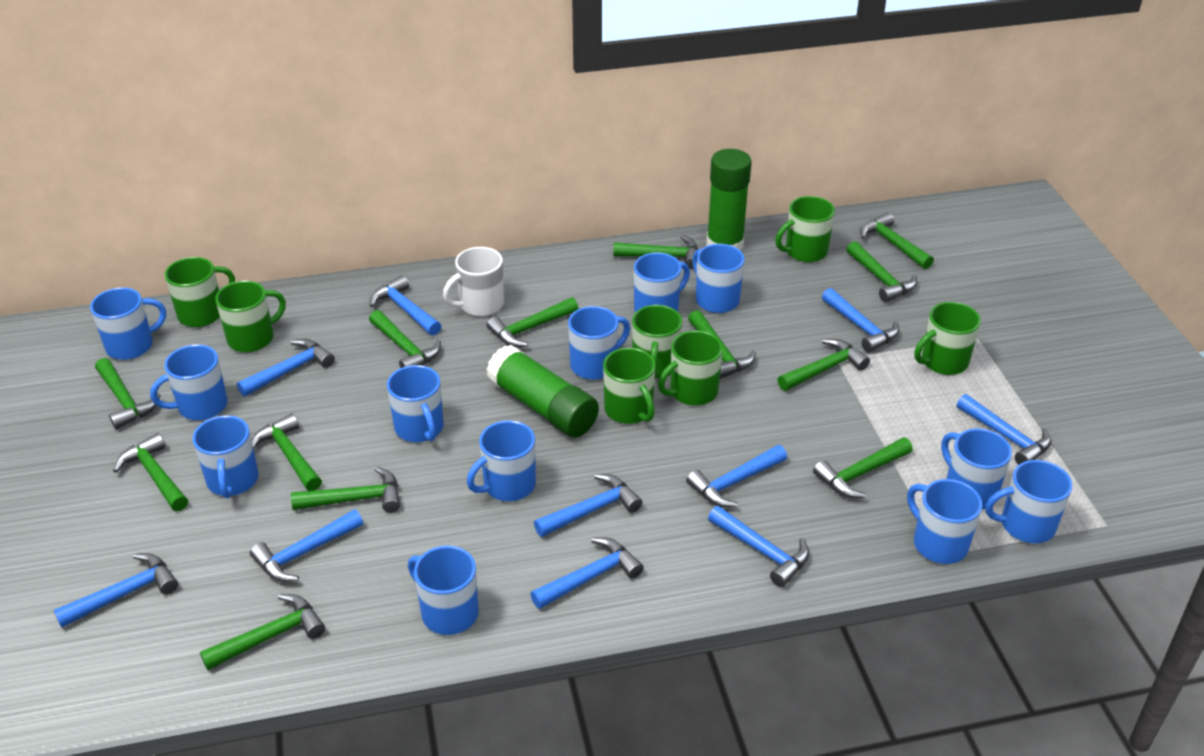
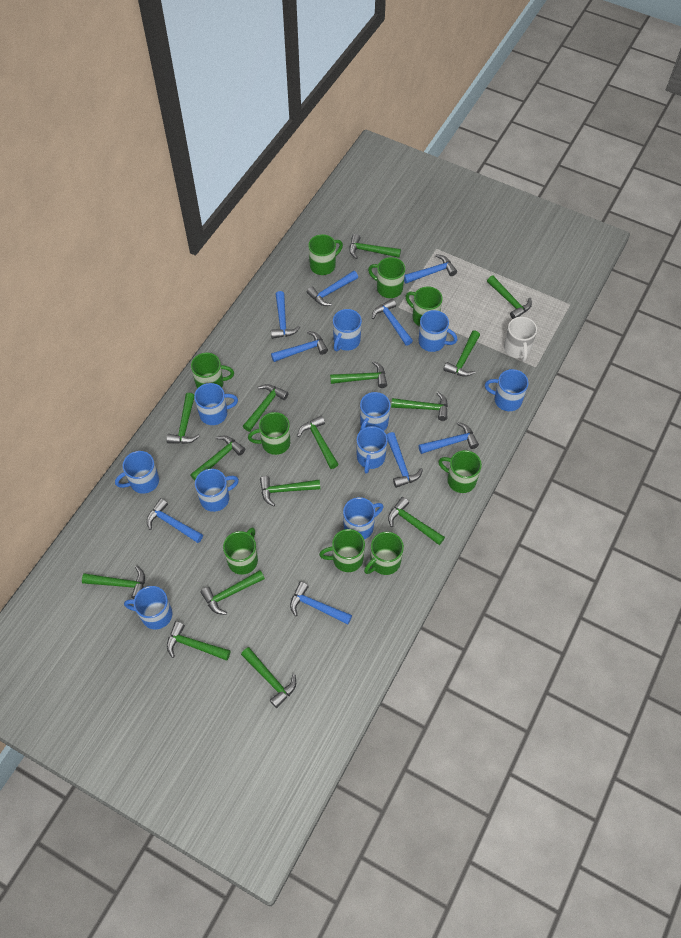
blue hammer: 10 -> 9
blue mug: 12 -> 10
green glue stick: 2 -> 0
green hammer: 13 -> 15
green mug: 7 -> 9

